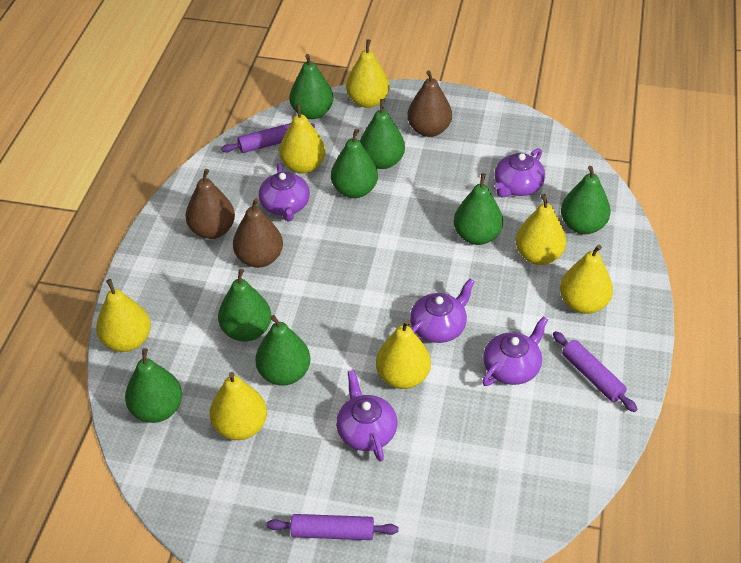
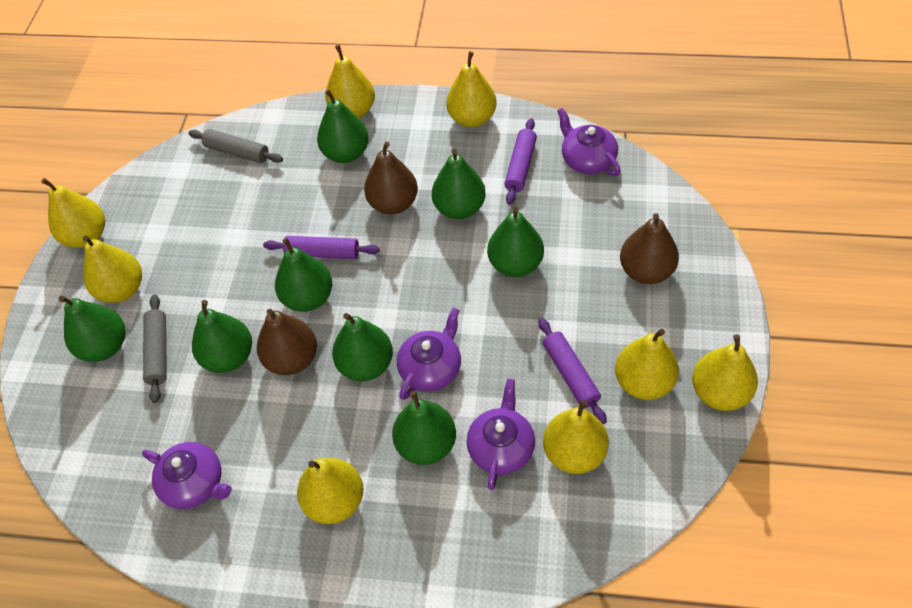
grey rolling pin: 0 -> 2
purple teapot: 5 -> 4
yellow pear: 7 -> 8

